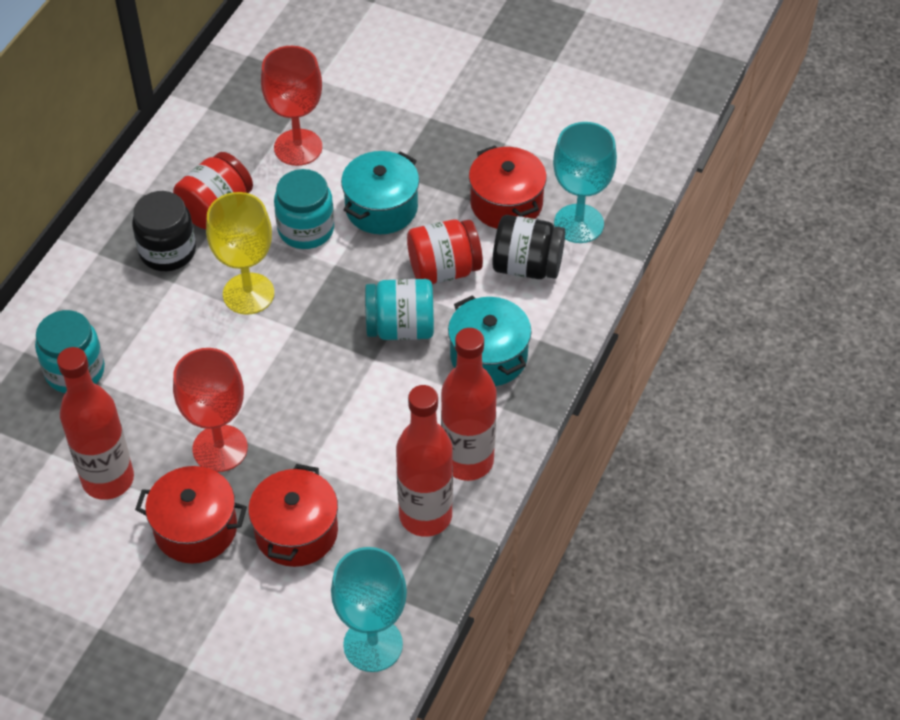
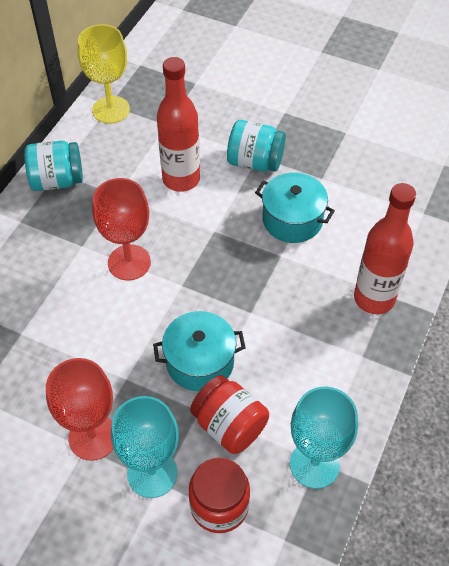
black jar: 2 -> 0
red bottle: 3 -> 2
red pot: 3 -> 0
turquoise jar: 3 -> 2

